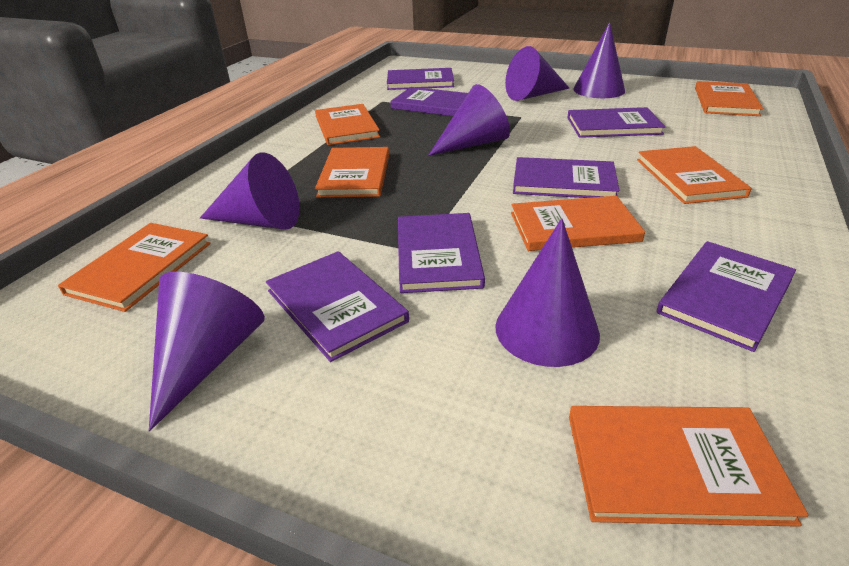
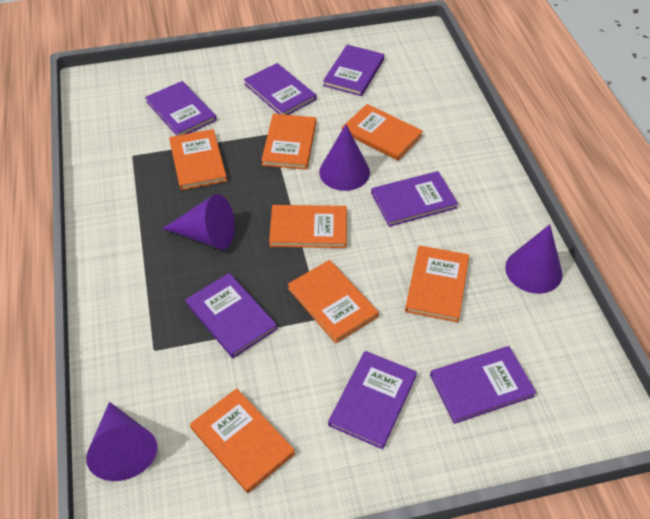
purple cone: 6 -> 4

